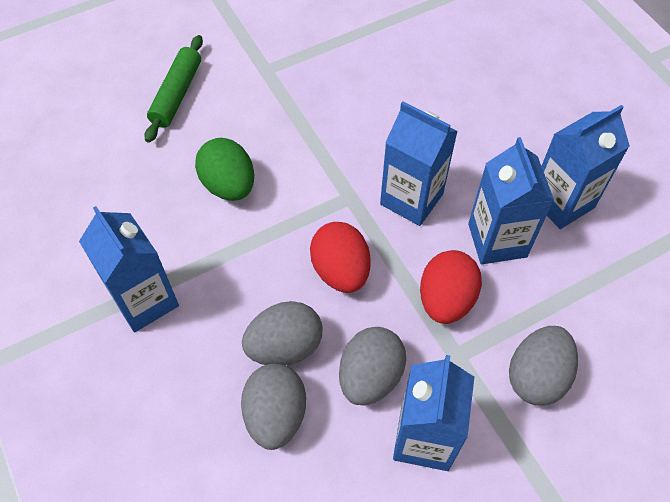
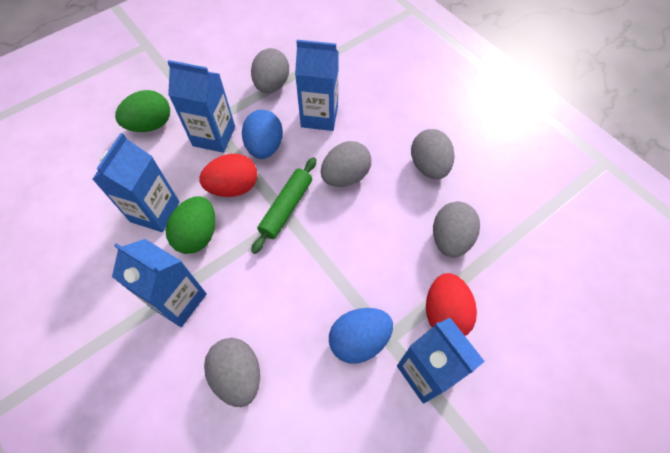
blue egg: 0 -> 2
green egg: 1 -> 2
grey egg: 4 -> 5

